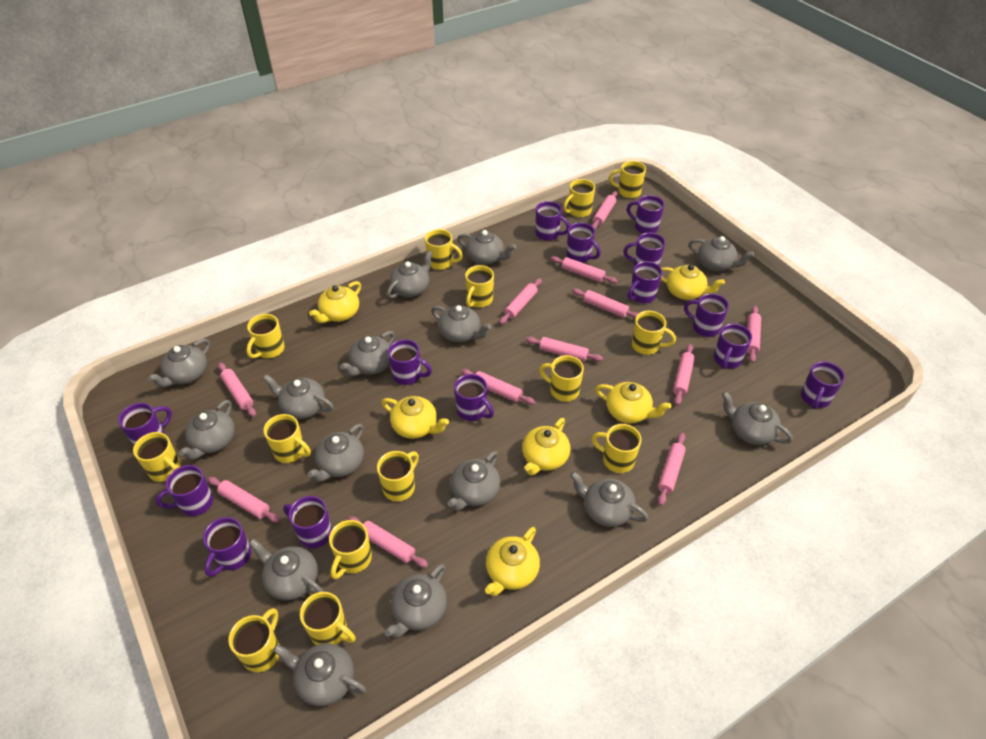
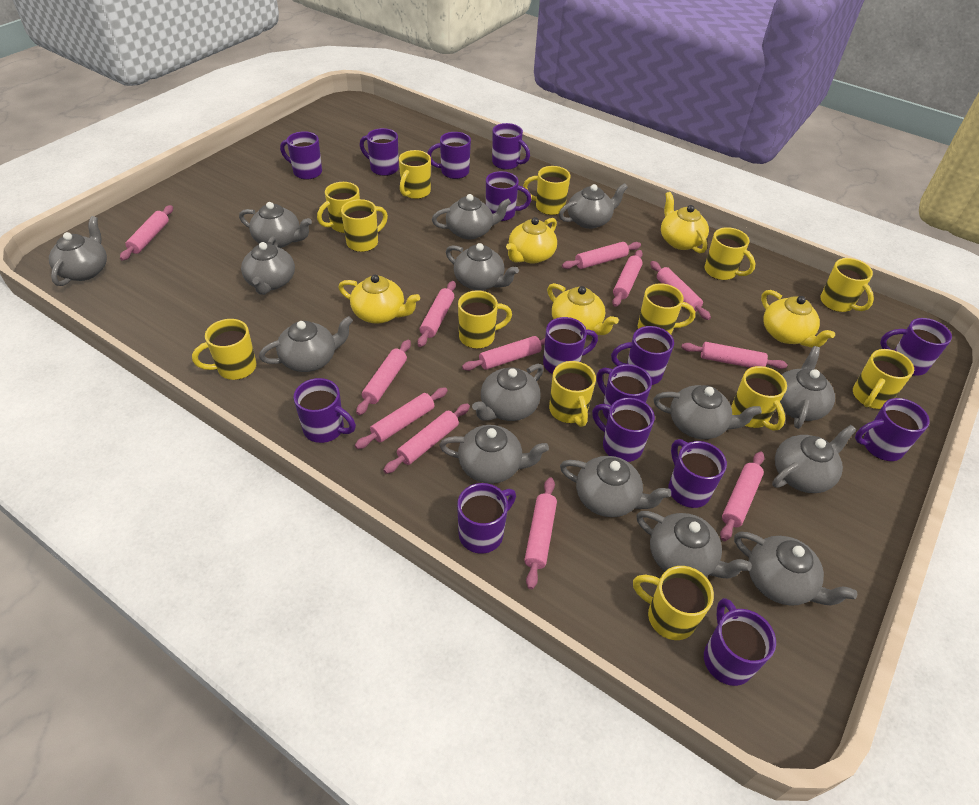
purple mug: 14 -> 15
yellow mug: 14 -> 13
yellow teapot: 6 -> 5

